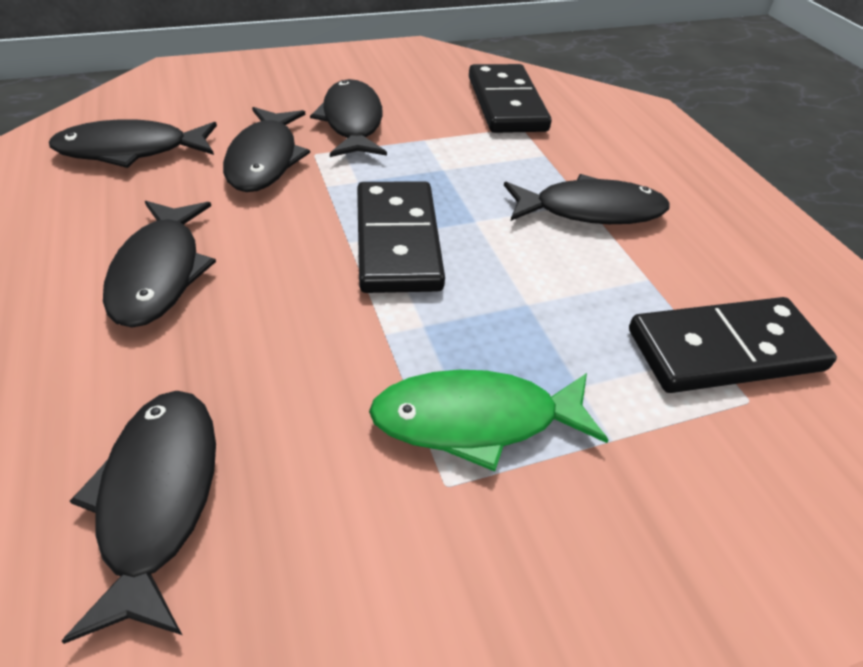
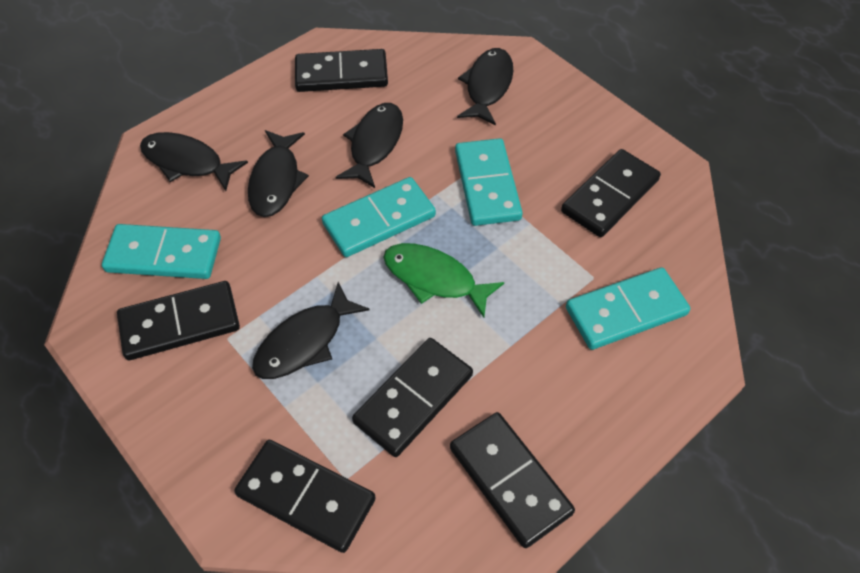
black domino: 3 -> 6
black fish: 6 -> 5
turquoise domino: 0 -> 4

